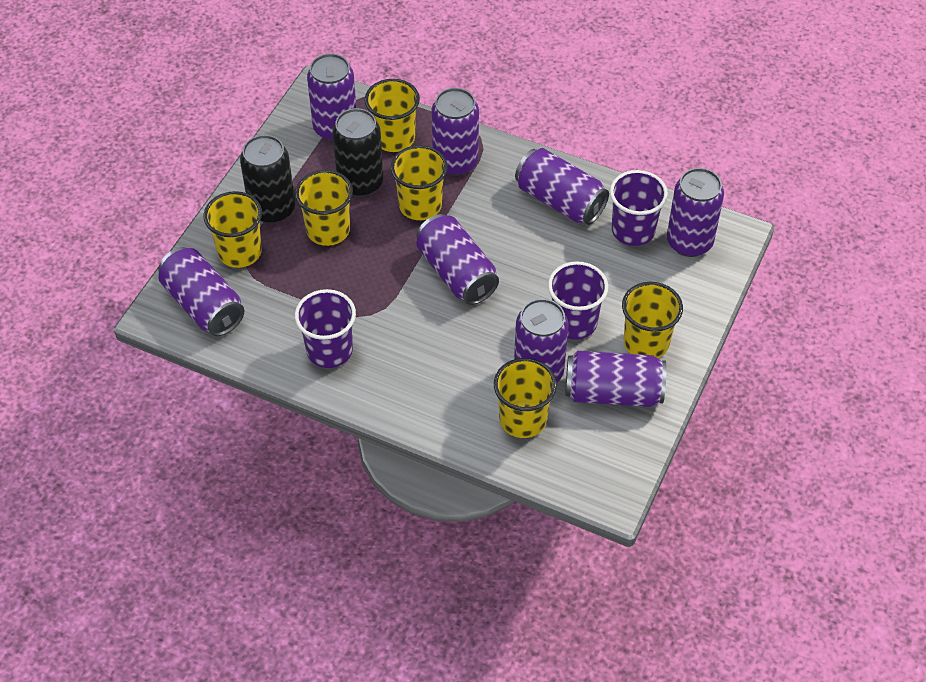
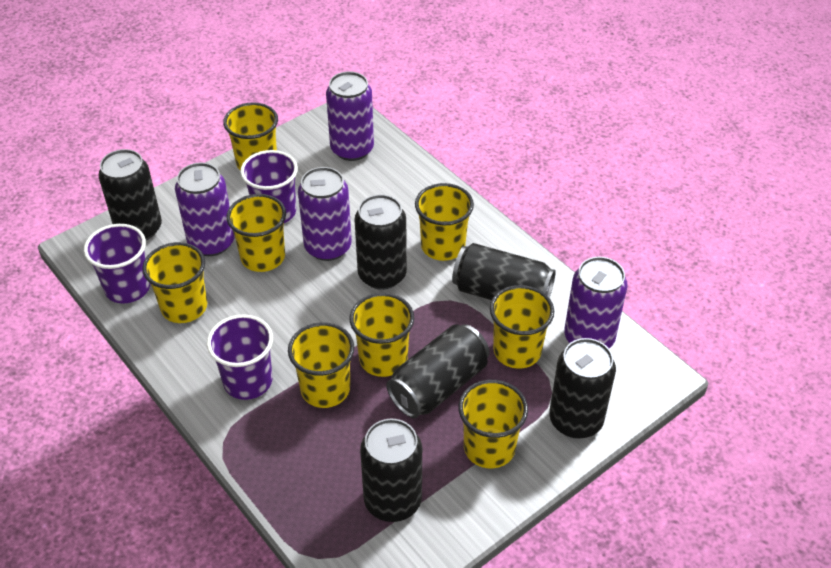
black can: 2 -> 6
purple can: 8 -> 4
yellow cup: 6 -> 8

